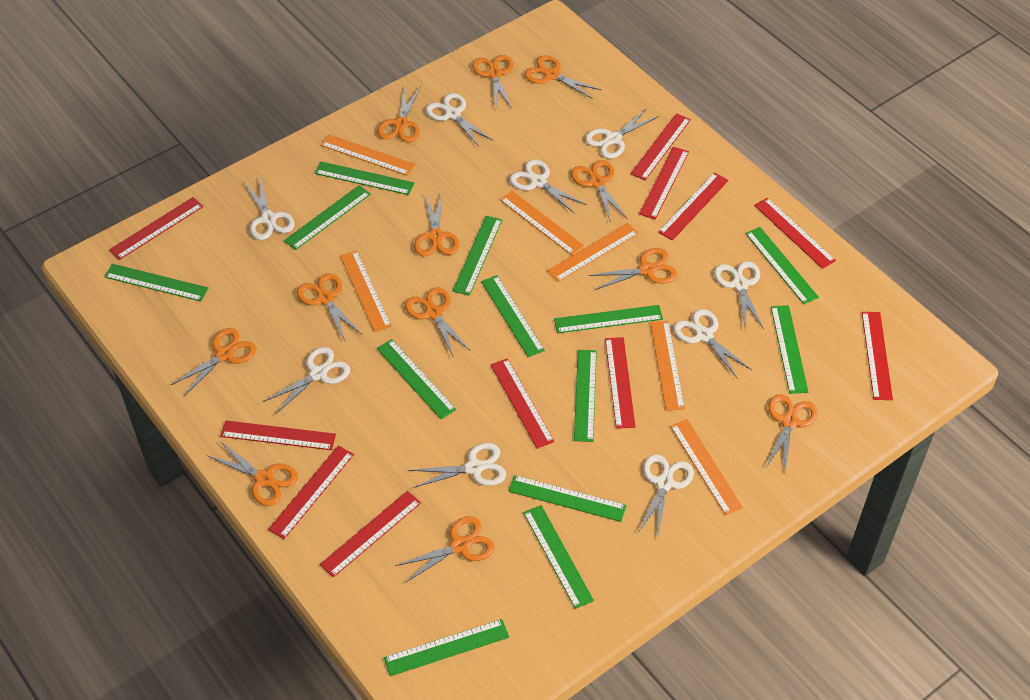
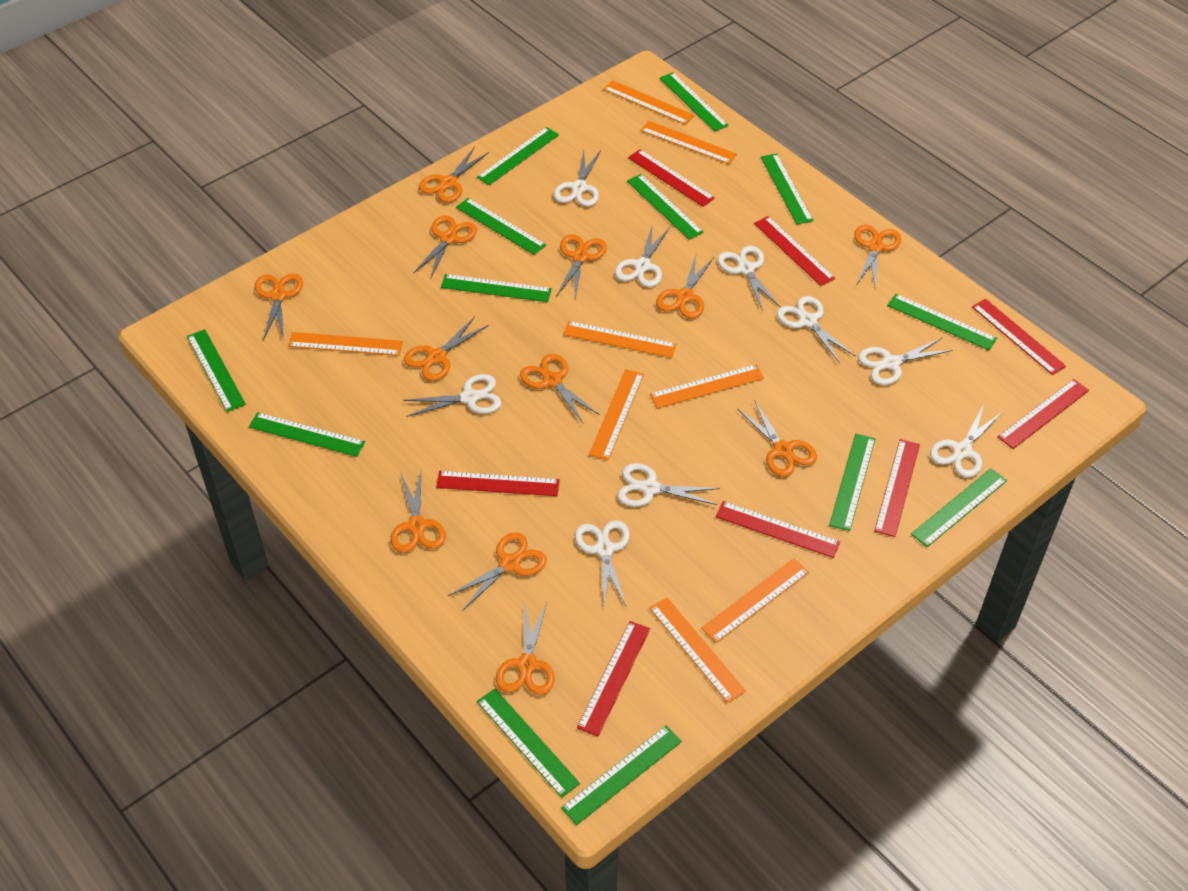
orange ruler: 6 -> 8
red ruler: 11 -> 8

